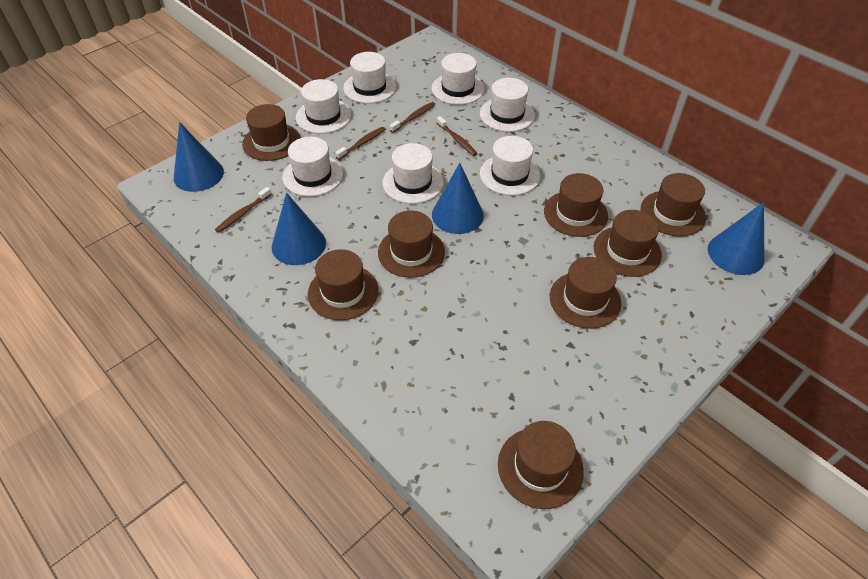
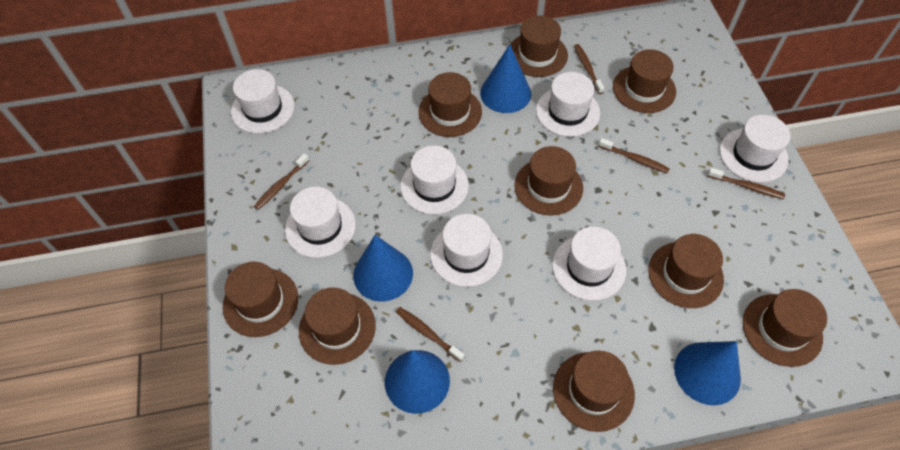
brown hat: 8 -> 9
brown toothbrush: 4 -> 5

